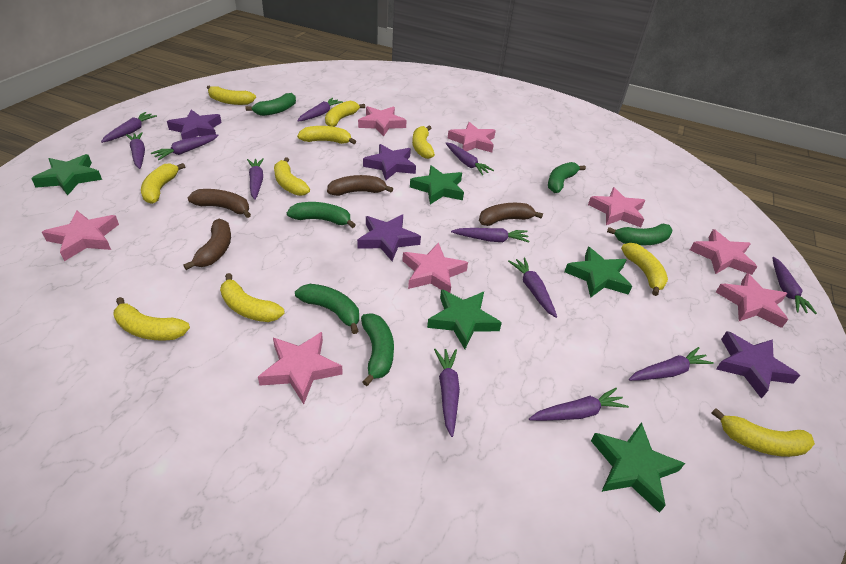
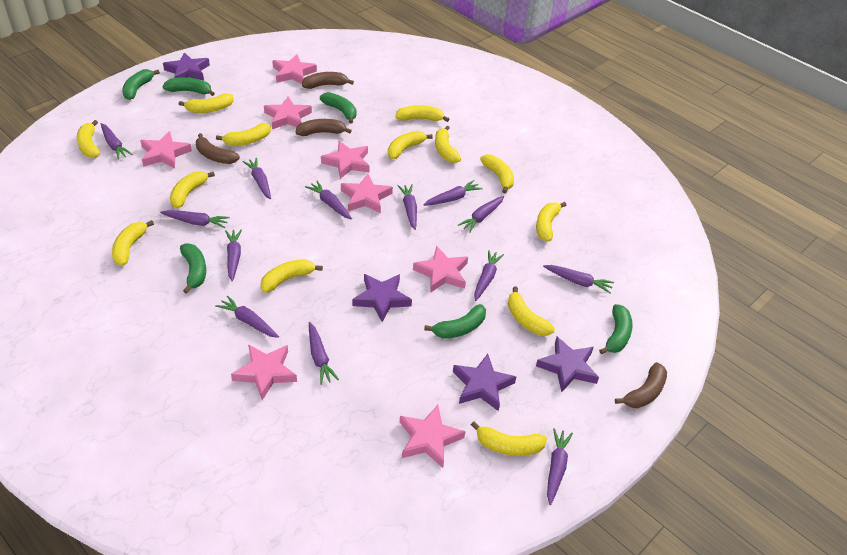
green star: 5 -> 0
purple carrot: 12 -> 13
yellow banana: 10 -> 13

